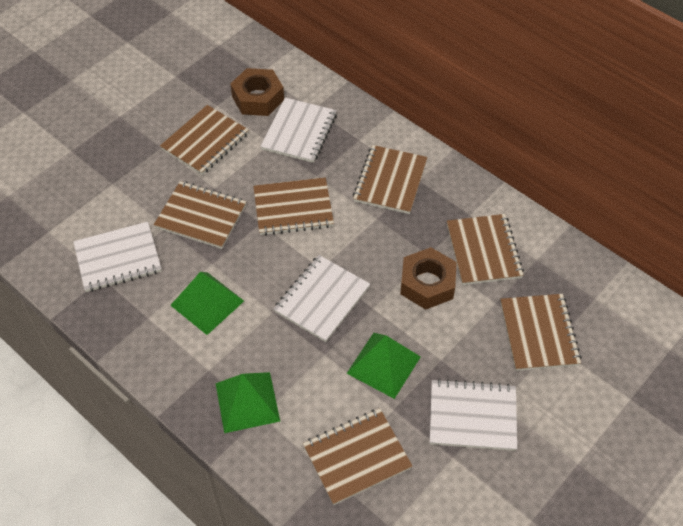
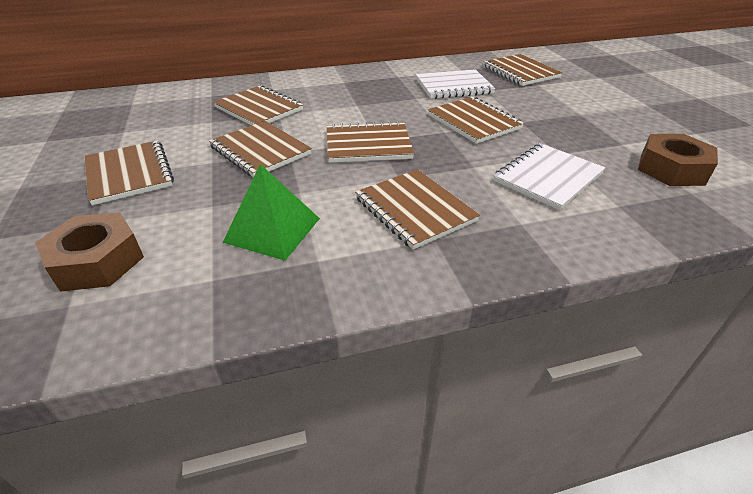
green pyramid: 3 -> 1
white notebook: 4 -> 2

